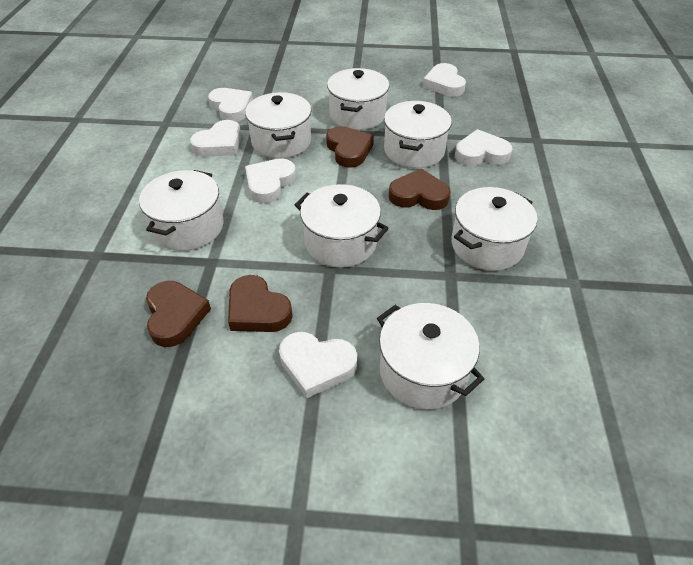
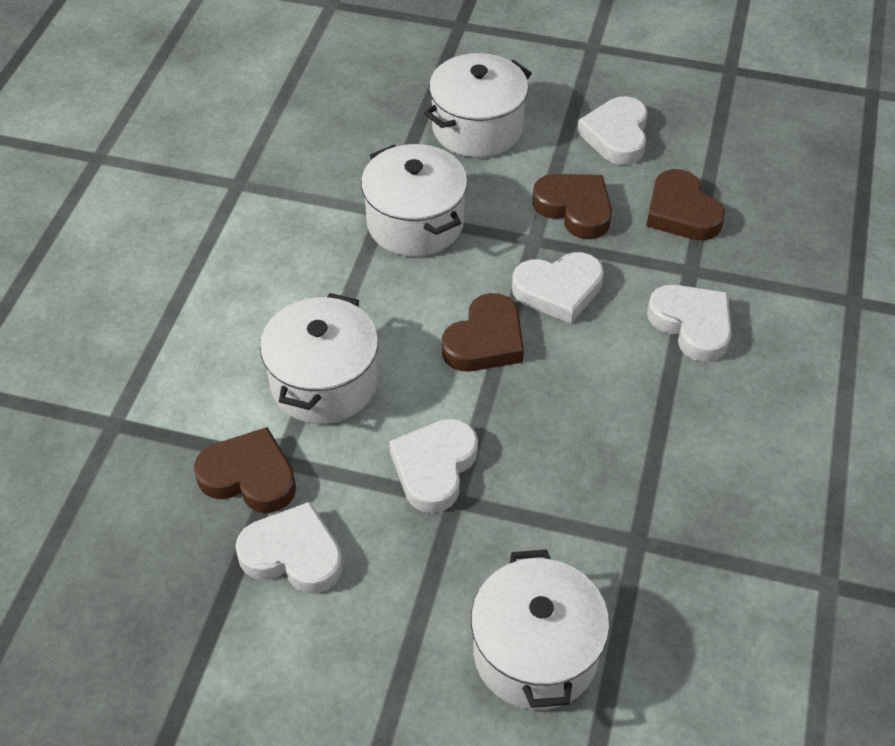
white heart: 6 -> 5
white pot: 7 -> 4

